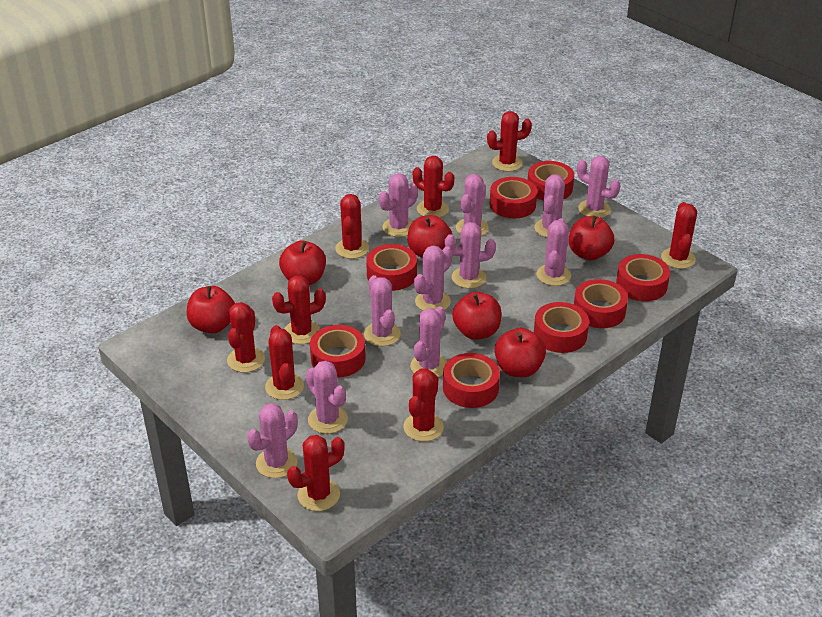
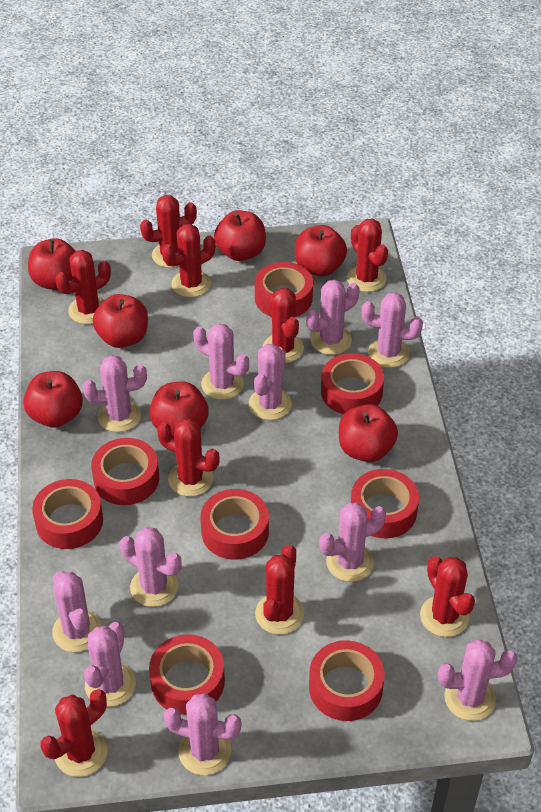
red apple: 6 -> 7

